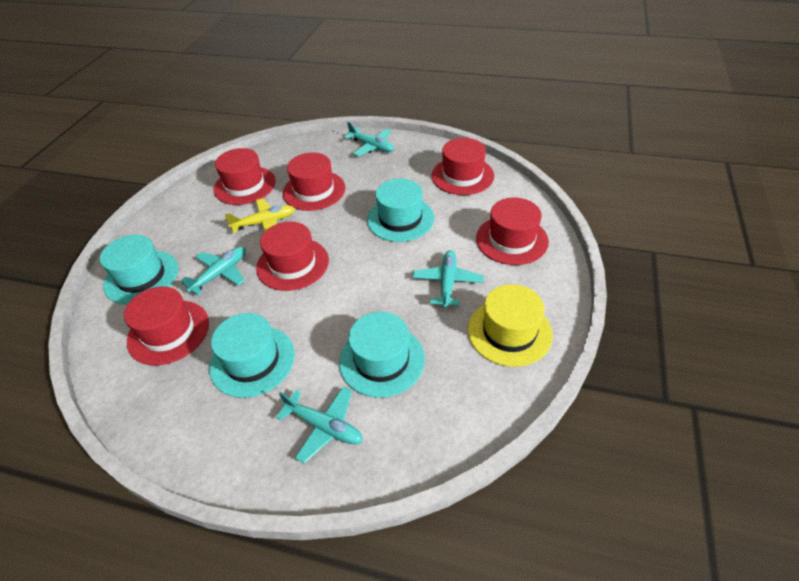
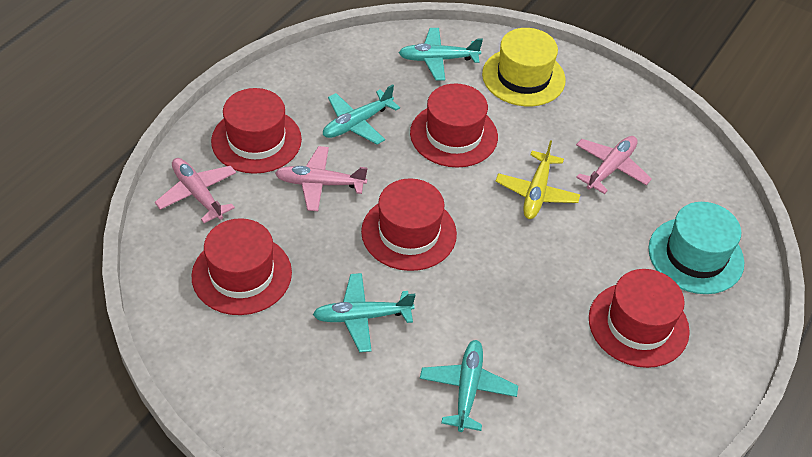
pink plane: 0 -> 3
red hat: 6 -> 5
turquoise hat: 4 -> 1

